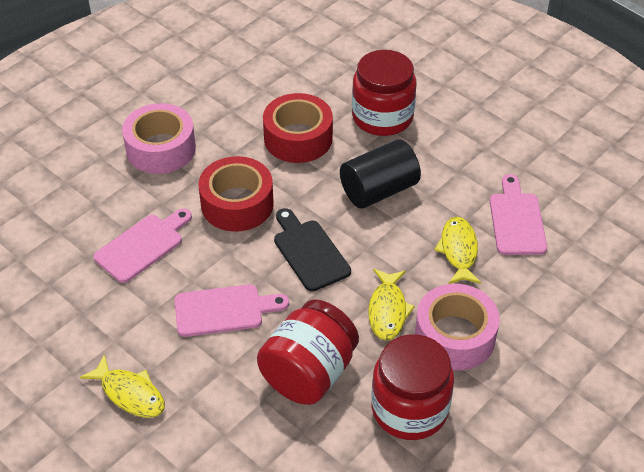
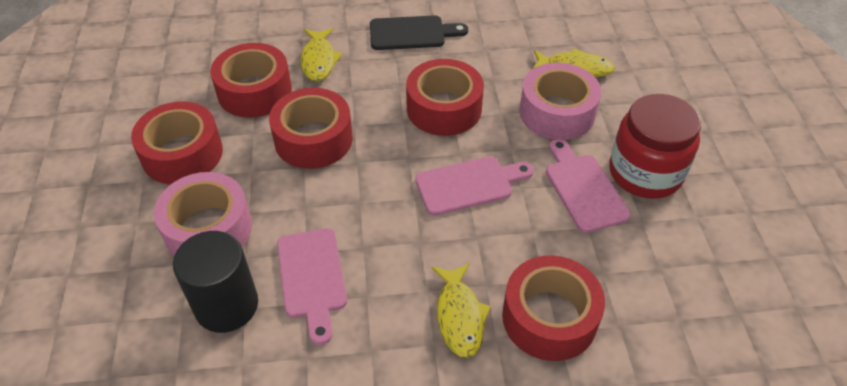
red jar: 3 -> 1
red tape: 2 -> 5

